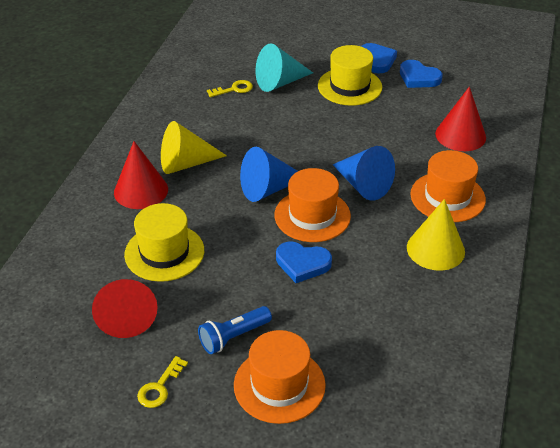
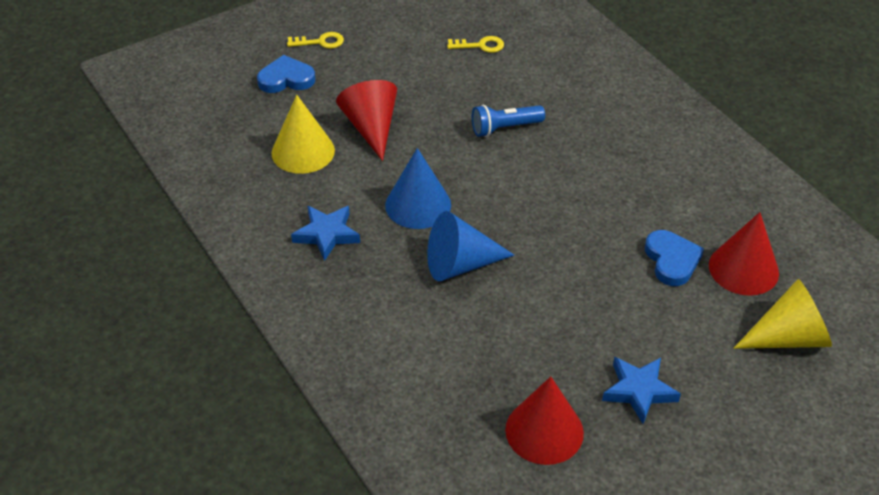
blue heart: 3 -> 2
blue star: 0 -> 2
orange hat: 3 -> 0
turquoise cone: 1 -> 0
yellow hat: 2 -> 0

